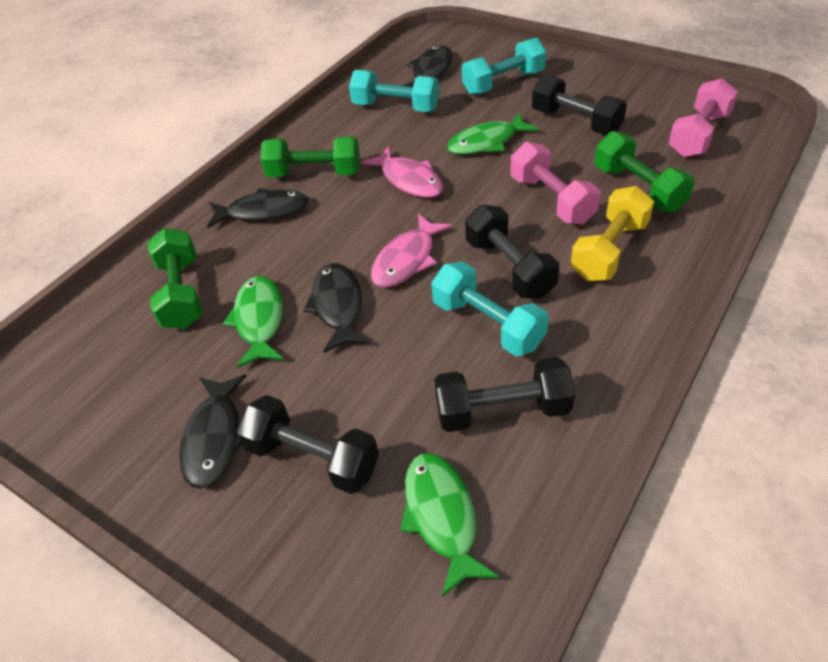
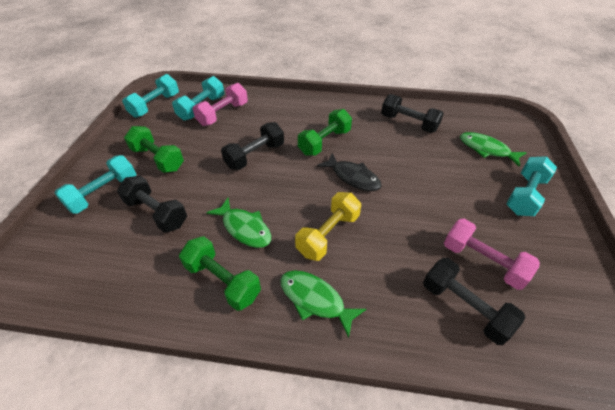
black fish: 4 -> 1
pink fish: 2 -> 0
turquoise dumbbell: 3 -> 4

